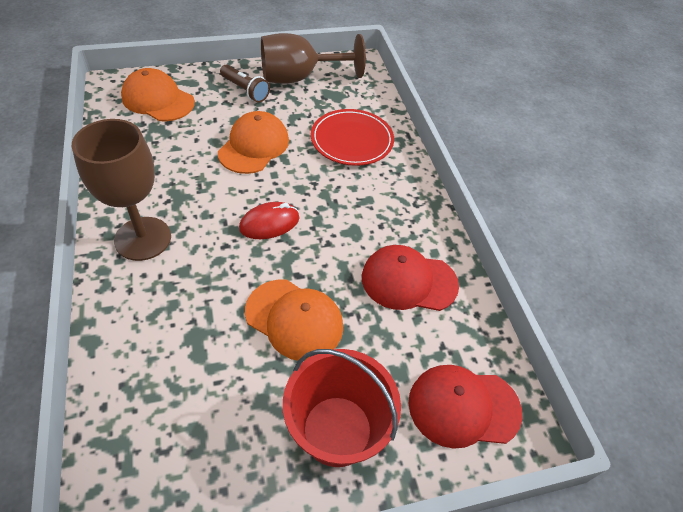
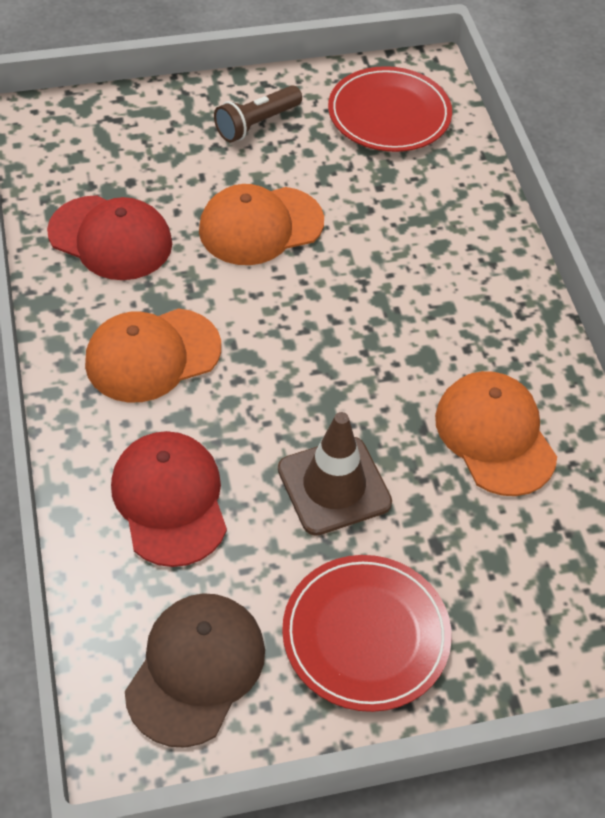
brown cap: 0 -> 1
brown goblet: 2 -> 0
brown traffic cone: 0 -> 1
red bucket: 1 -> 0
red mouse: 1 -> 0
red plate: 1 -> 2

